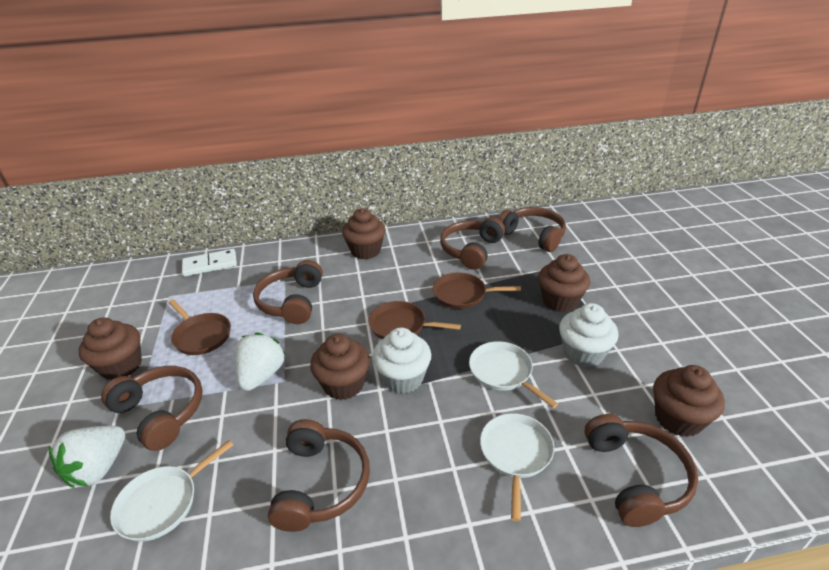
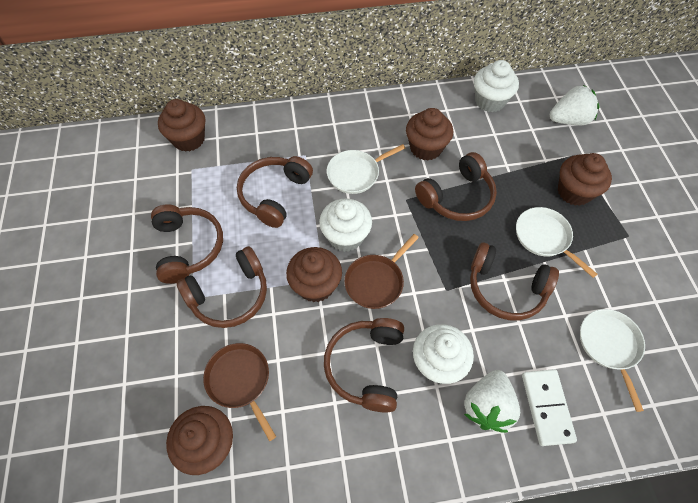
brown pan: 3 -> 2
white cupcake: 2 -> 3

